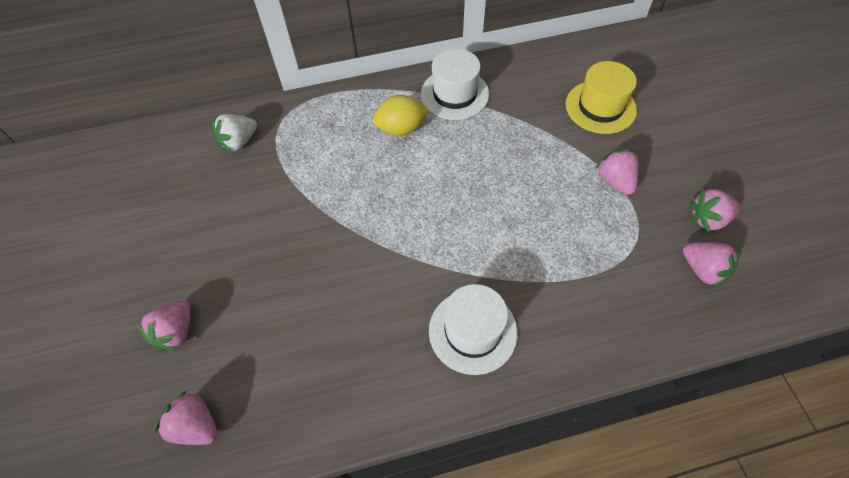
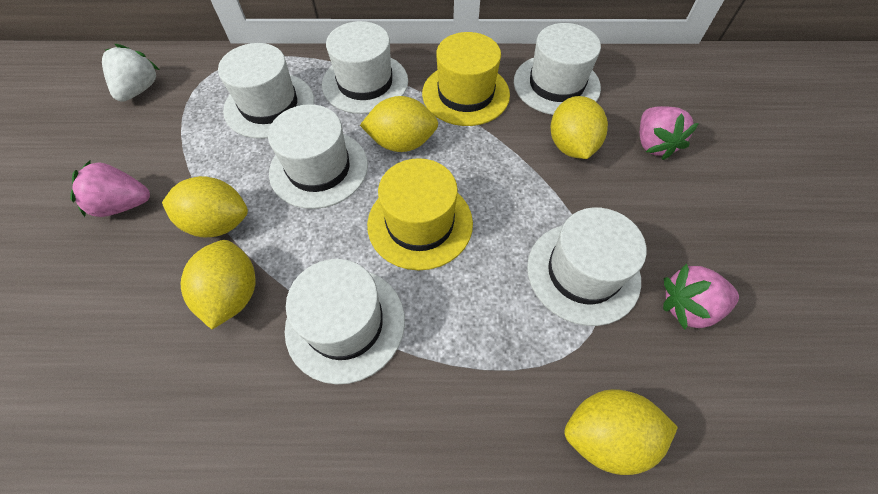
pink strawberry: 5 -> 3
white hat: 2 -> 6
yellow hat: 1 -> 2
yellow lemon: 1 -> 5

